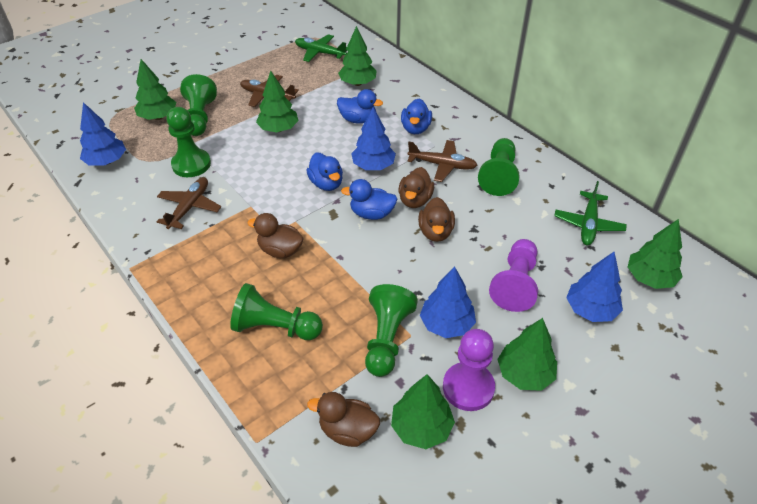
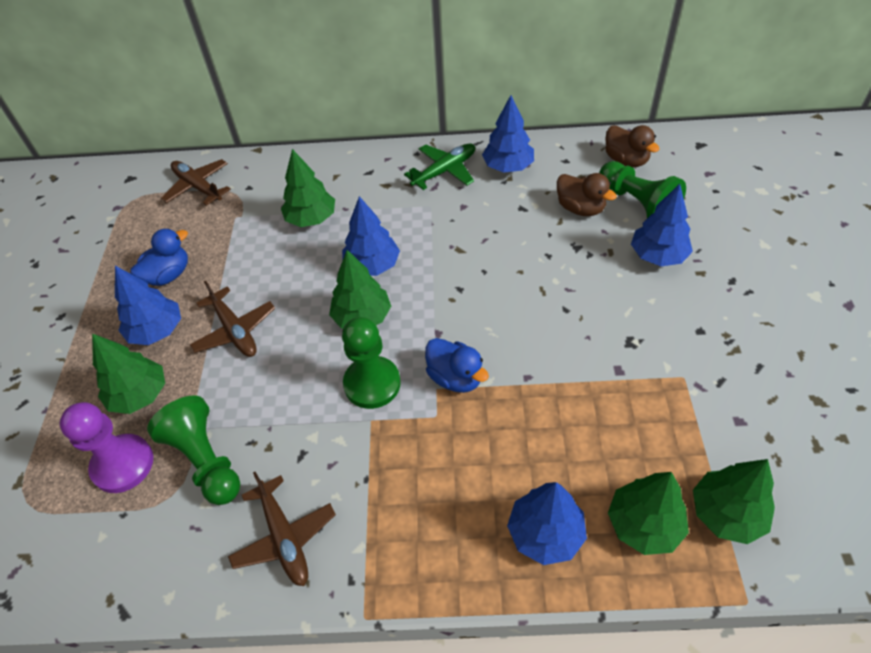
blue duck: 4 -> 2
blue tree: 4 -> 5
brown duck: 4 -> 2
green pawn: 5 -> 3
green plane: 2 -> 1
green tree: 6 -> 5
purple pawn: 2 -> 1

